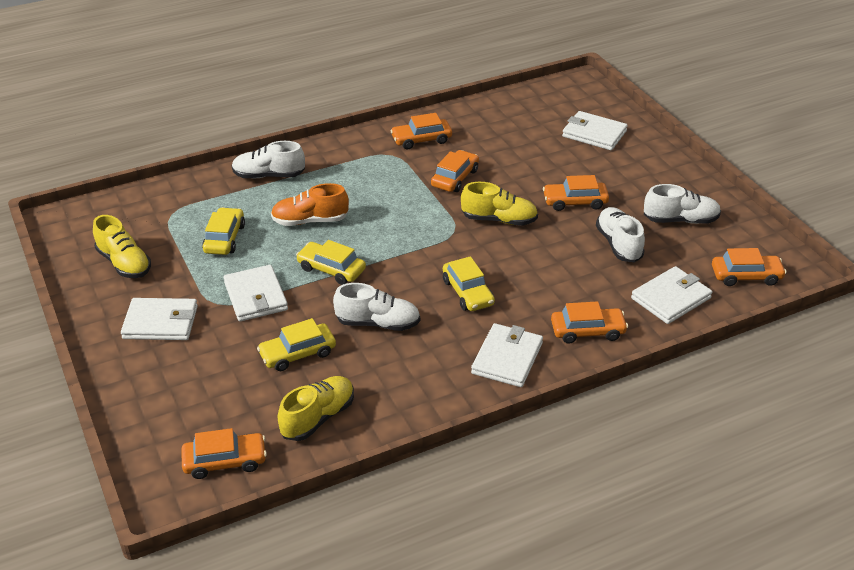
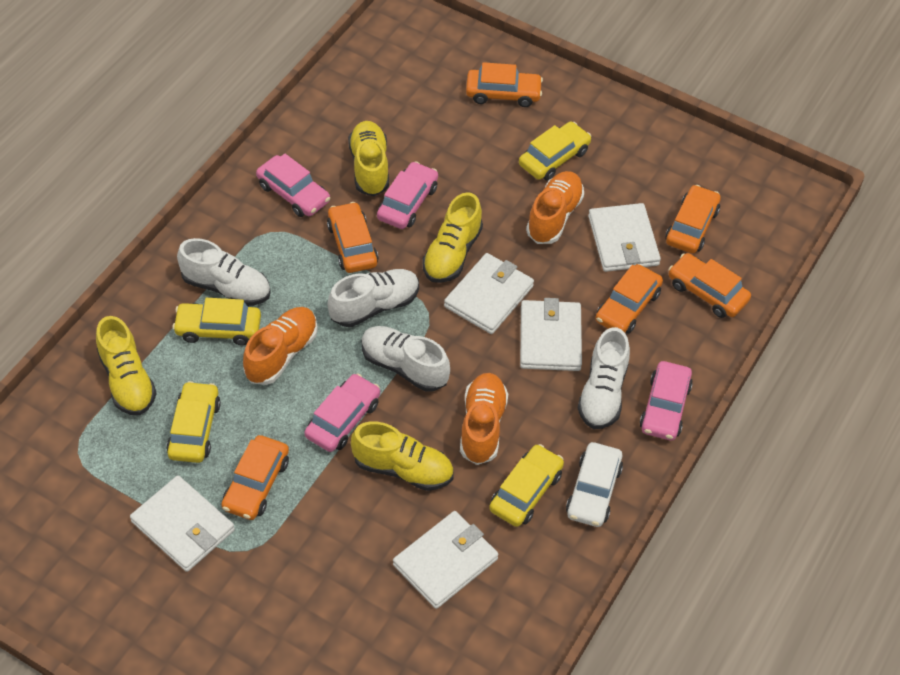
orange shoe: 1 -> 3
pink car: 0 -> 4
white car: 0 -> 1
yellow shoe: 3 -> 4

